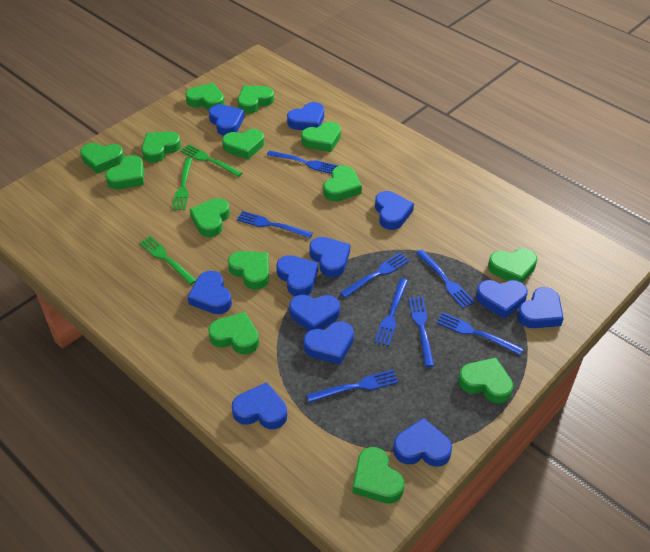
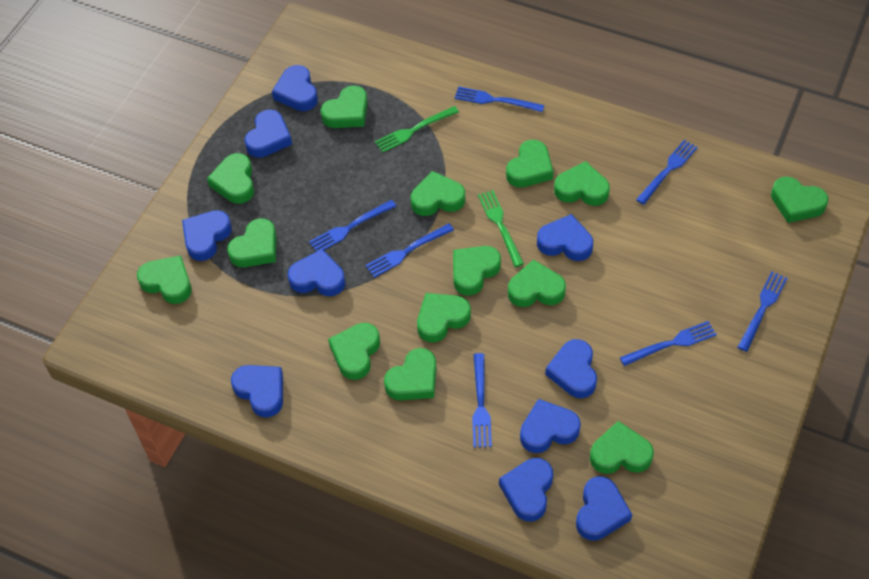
blue fork: 8 -> 7
blue heart: 12 -> 10
green fork: 3 -> 2

